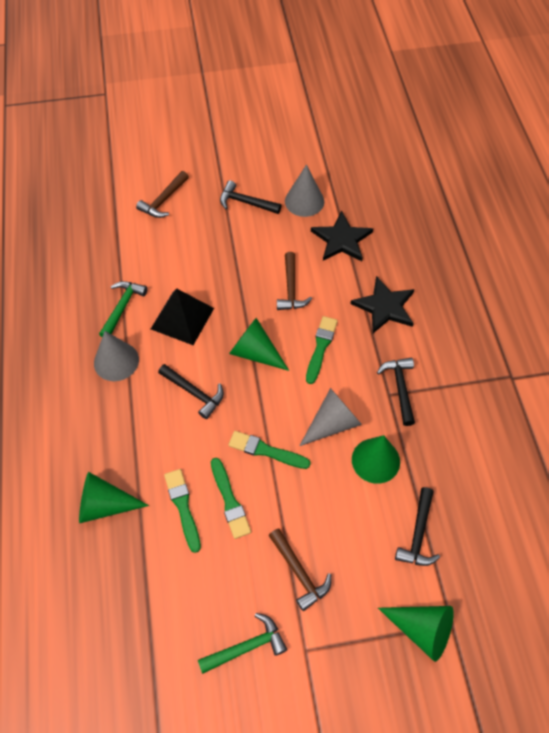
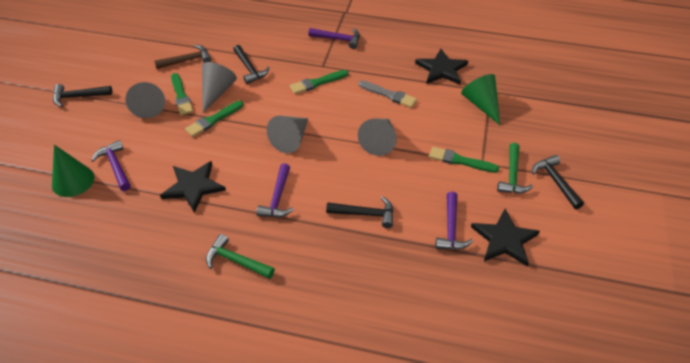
black pyramid: 1 -> 0
black star: 2 -> 3
brown hammer: 3 -> 1
green cone: 4 -> 2
grey brush: 0 -> 1
grey cone: 3 -> 4
purple hammer: 0 -> 4

